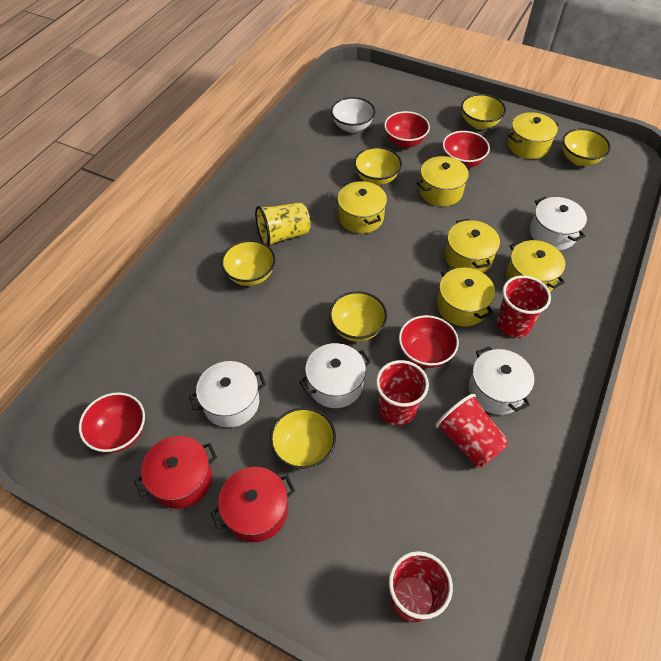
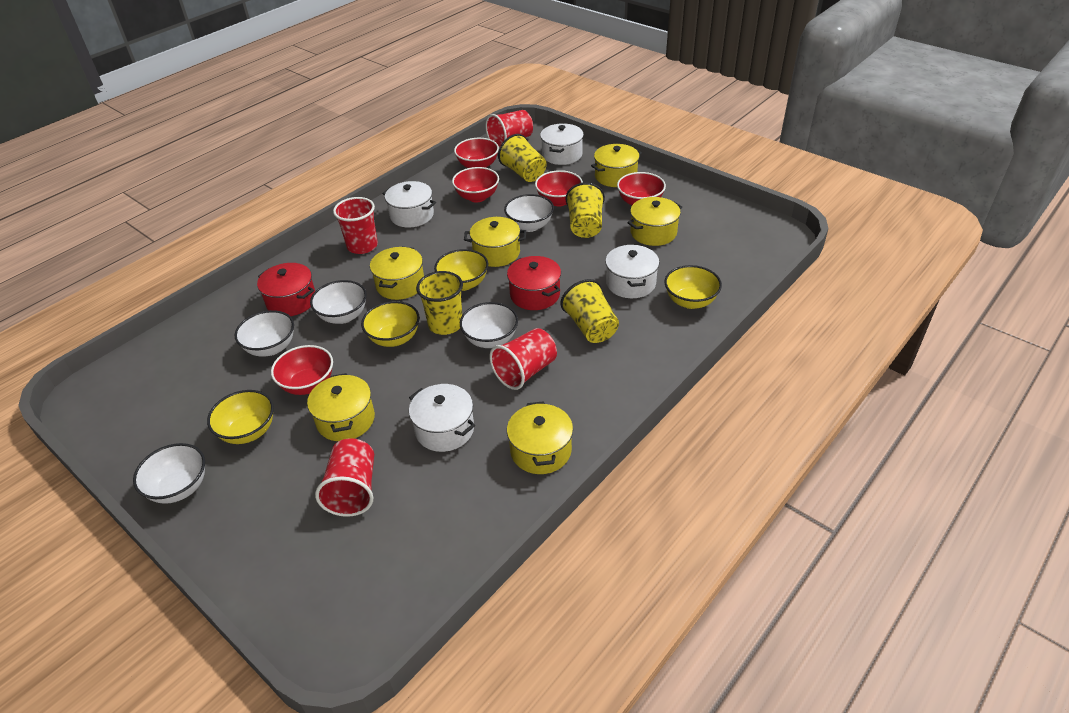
red bowl: 4 -> 5
white bowl: 1 -> 5
yellow bowl: 6 -> 4
yellow cup: 1 -> 4

